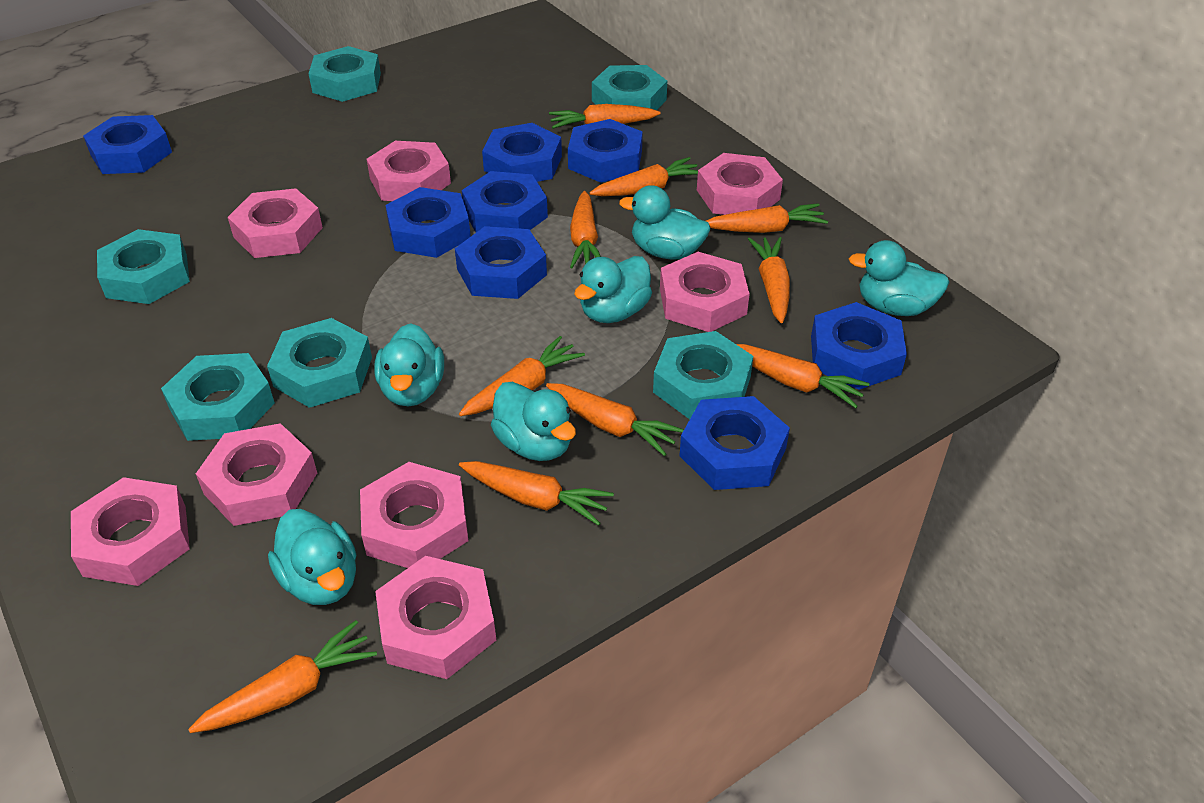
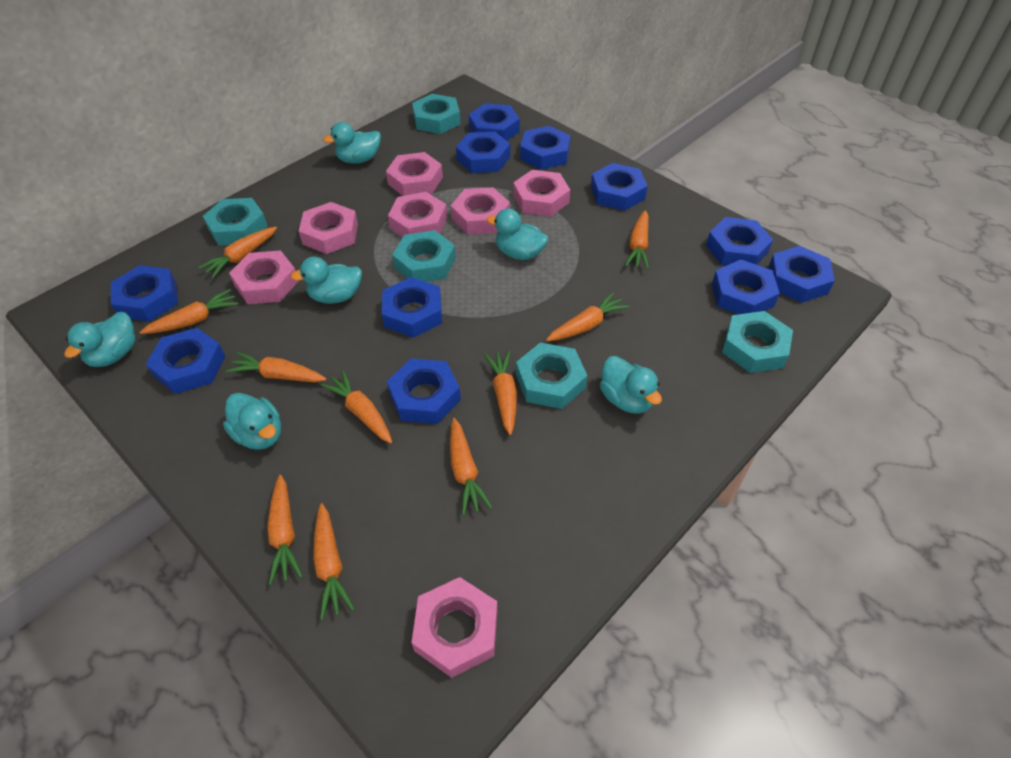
blue nut: 8 -> 11
pink nut: 8 -> 7
turquoise nut: 6 -> 5

